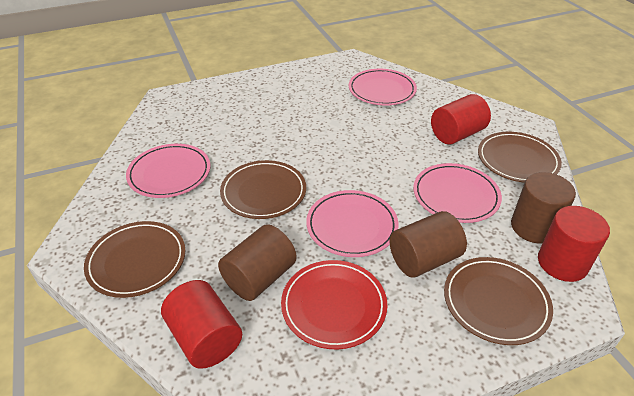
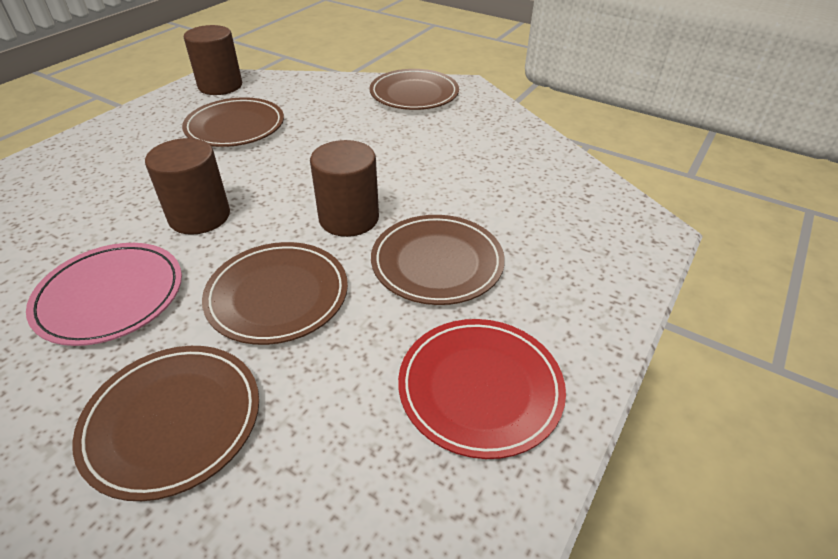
brown plate: 4 -> 5
pink plate: 4 -> 1
red cylinder: 3 -> 0

